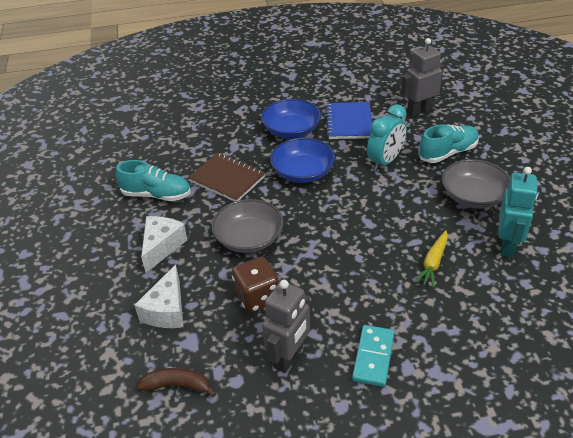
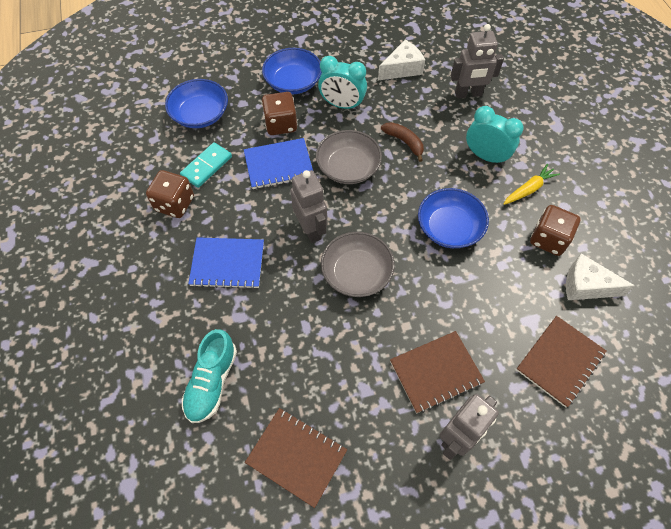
blue bowl: 2 -> 3
blue notebook: 1 -> 2
brown dice: 1 -> 3
brown notebook: 1 -> 3
grey robot: 2 -> 3
turquoise clock: 1 -> 2
turquoise robot: 1 -> 0
turquoise shoe: 2 -> 1

